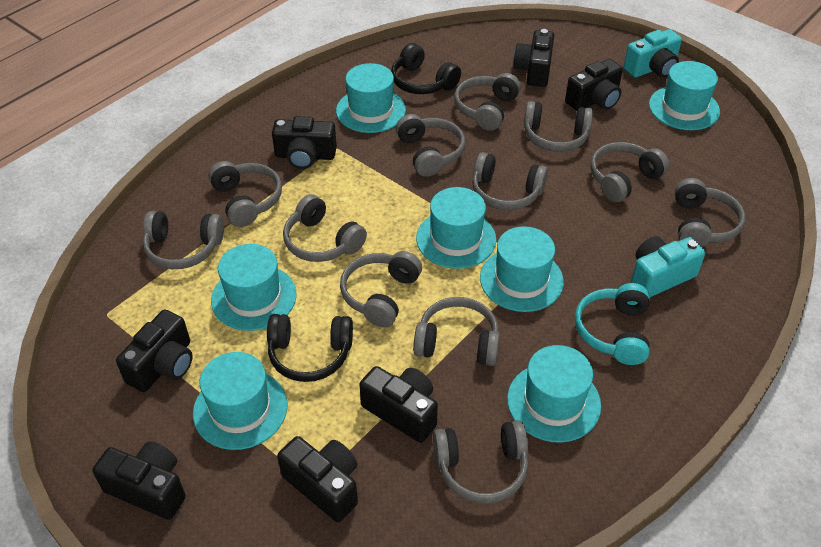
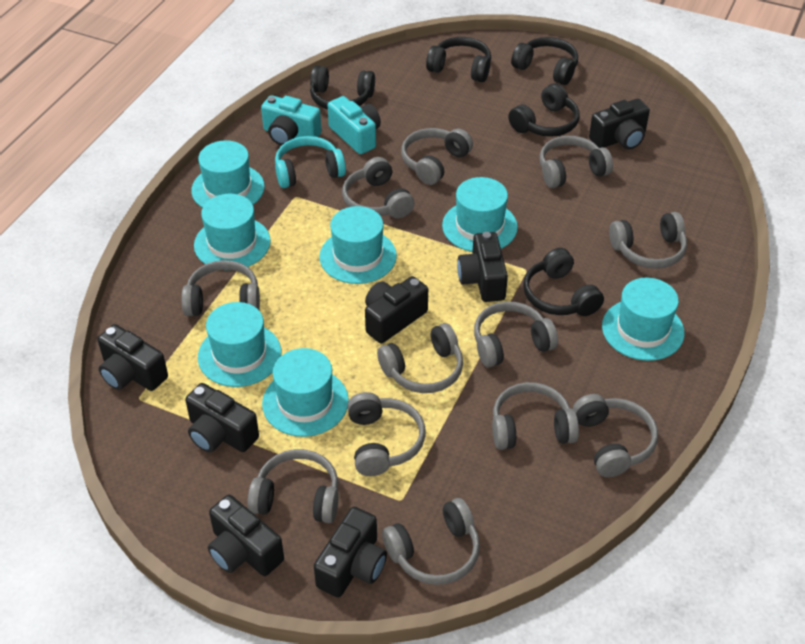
black headphones: 2 -> 5

